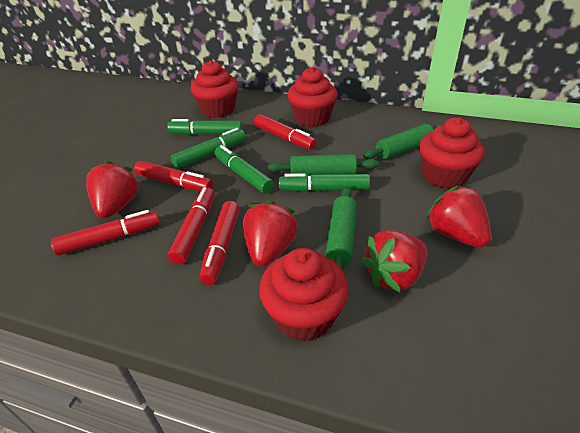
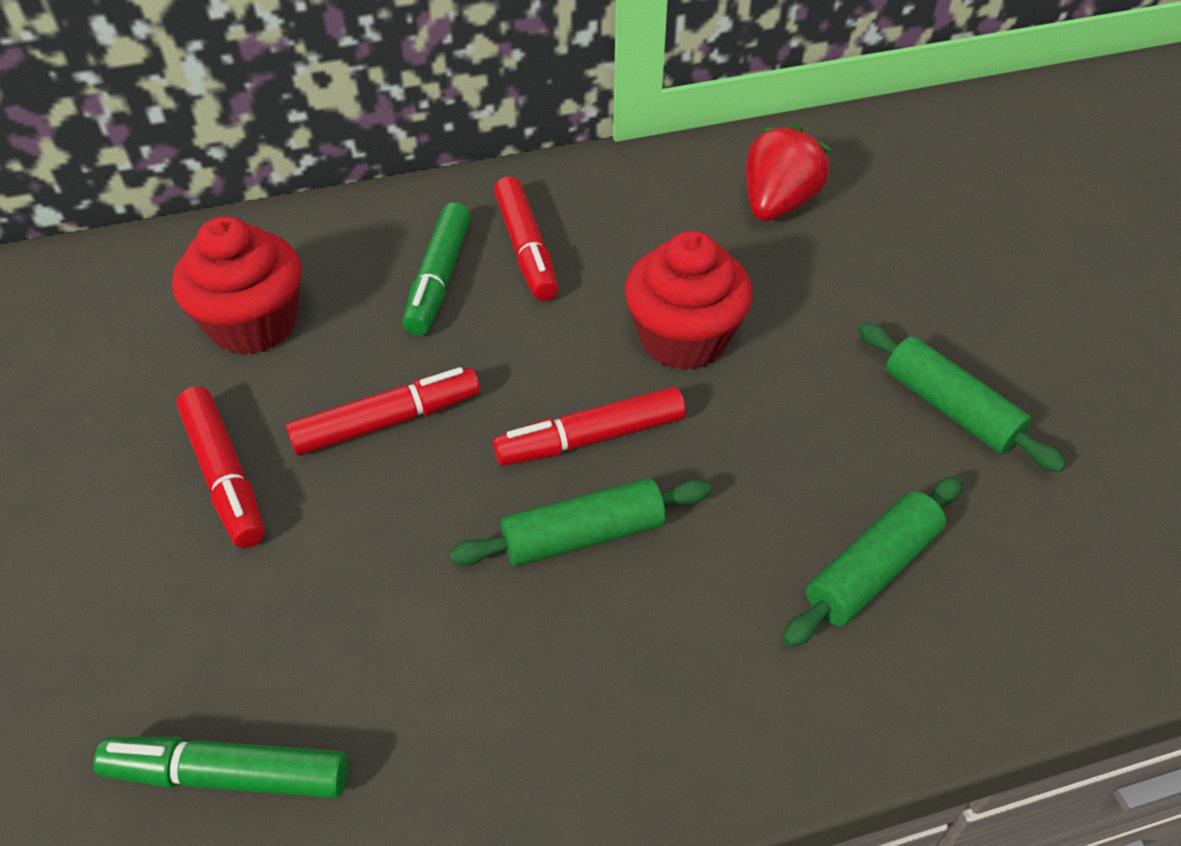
green marker: 4 -> 2
red cupcake: 4 -> 2
red marker: 5 -> 4
red strawberry: 4 -> 1

